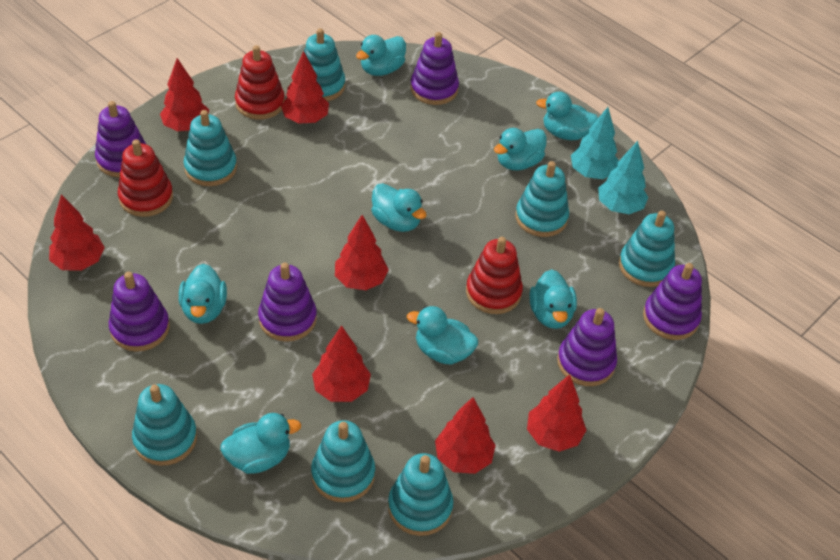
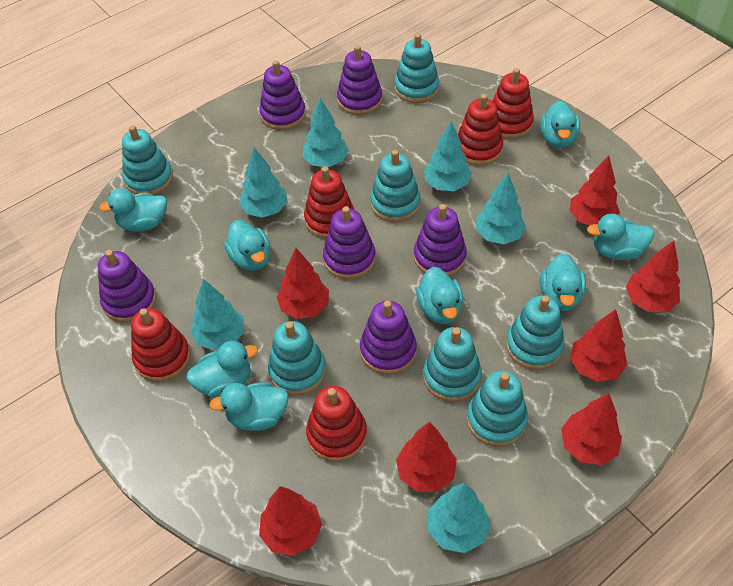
red stacking toy: 3 -> 5
turquoise tree: 2 -> 6

